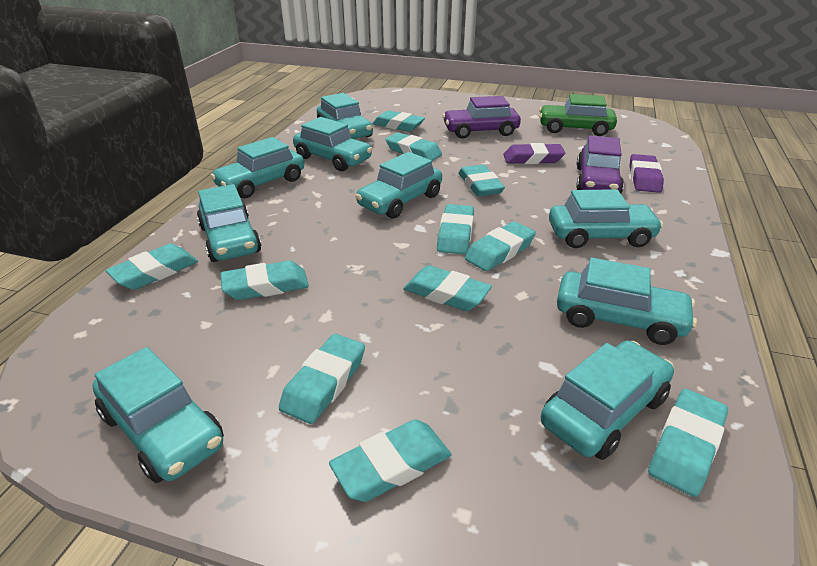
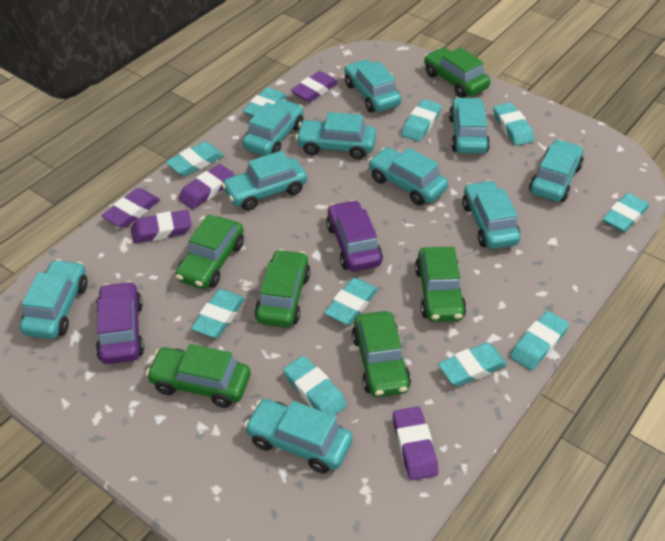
green car: 1 -> 6
purple eraser: 2 -> 5
turquoise car: 9 -> 10
turquoise eraser: 11 -> 10

